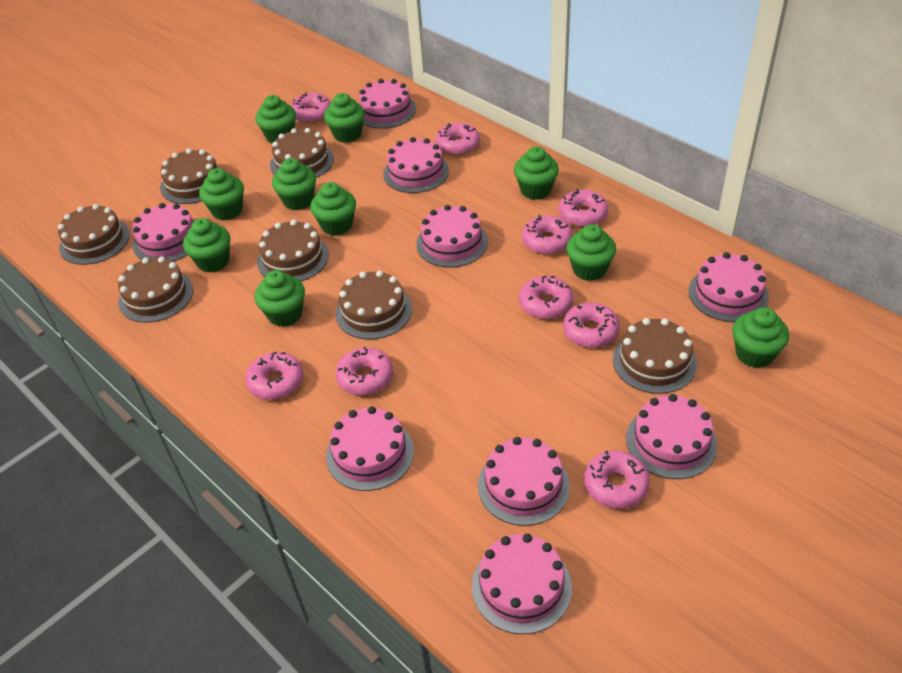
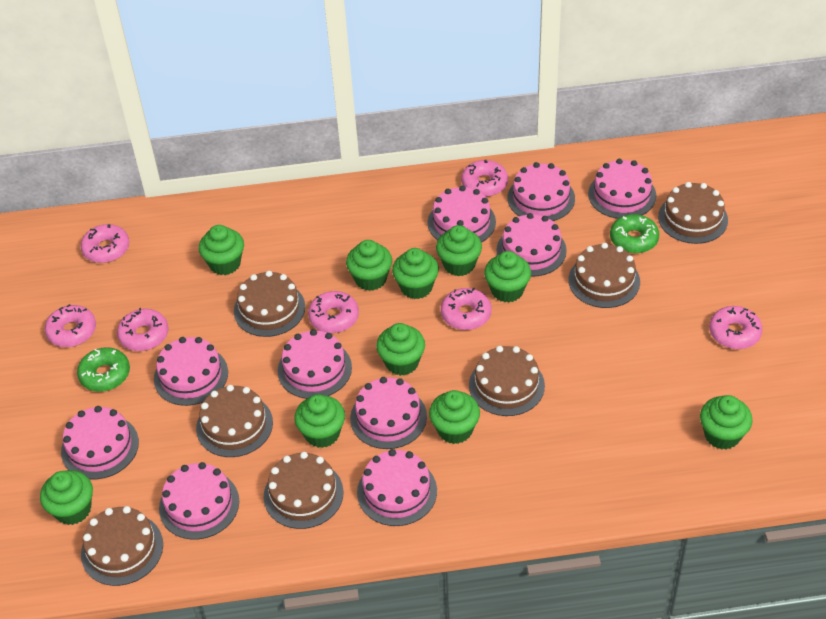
green donut: 0 -> 2
pink cake: 9 -> 10
pink donut: 9 -> 7

